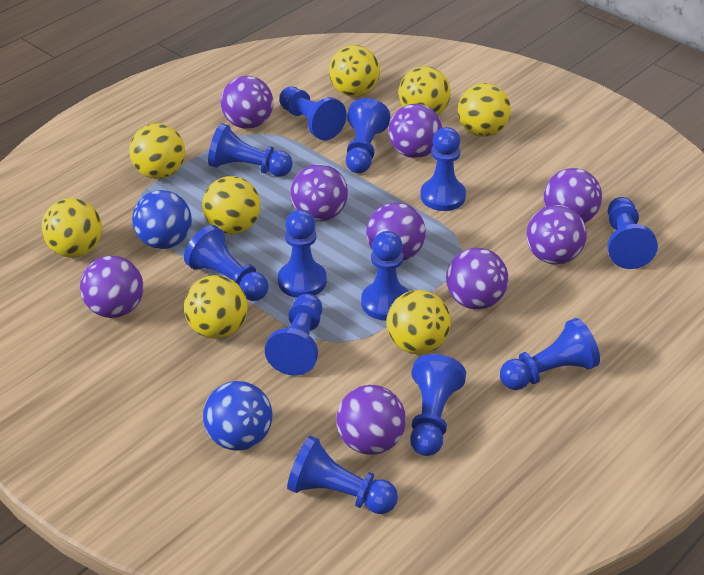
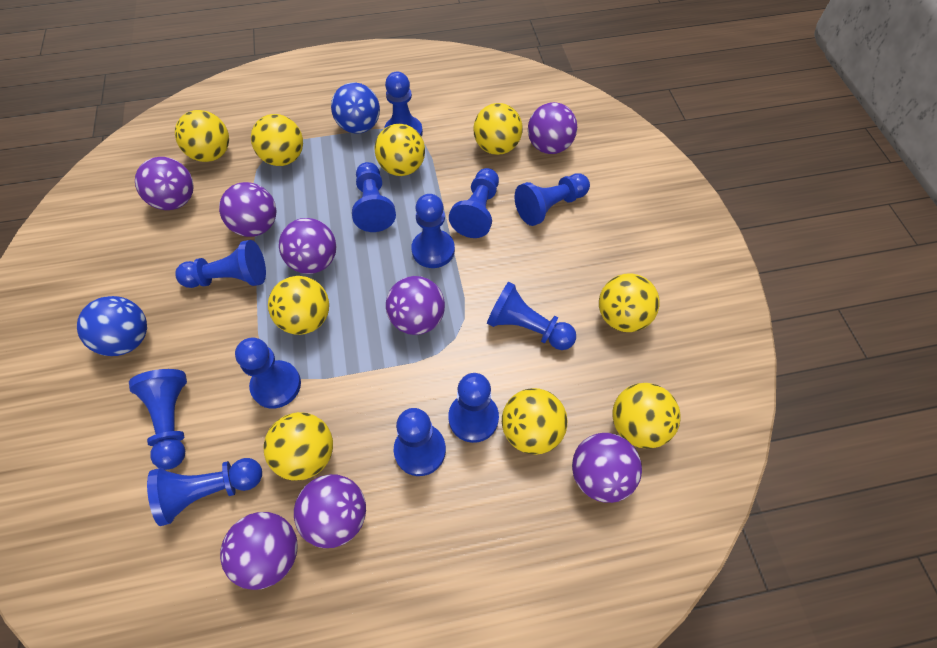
purple ball: 9 -> 8
yellow ball: 8 -> 9

